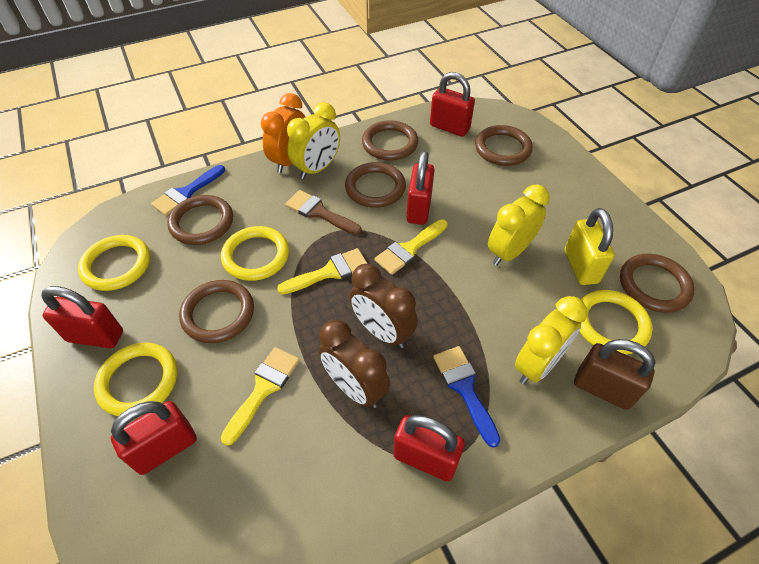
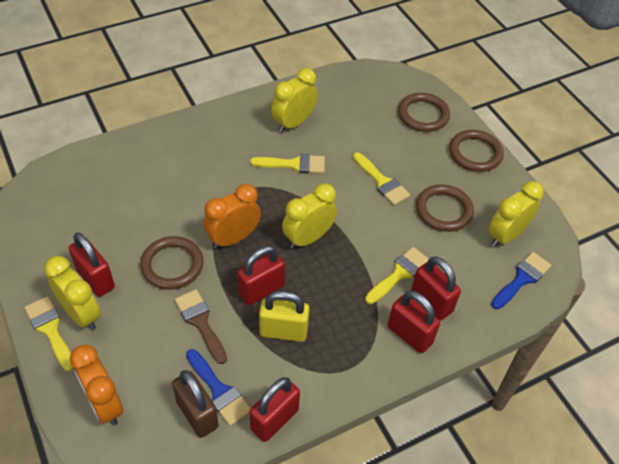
brown clock: 2 -> 0
brown ring: 6 -> 4
orange clock: 1 -> 2
yellow brush: 3 -> 4
yellow clock: 3 -> 4
yellow ring: 4 -> 0

